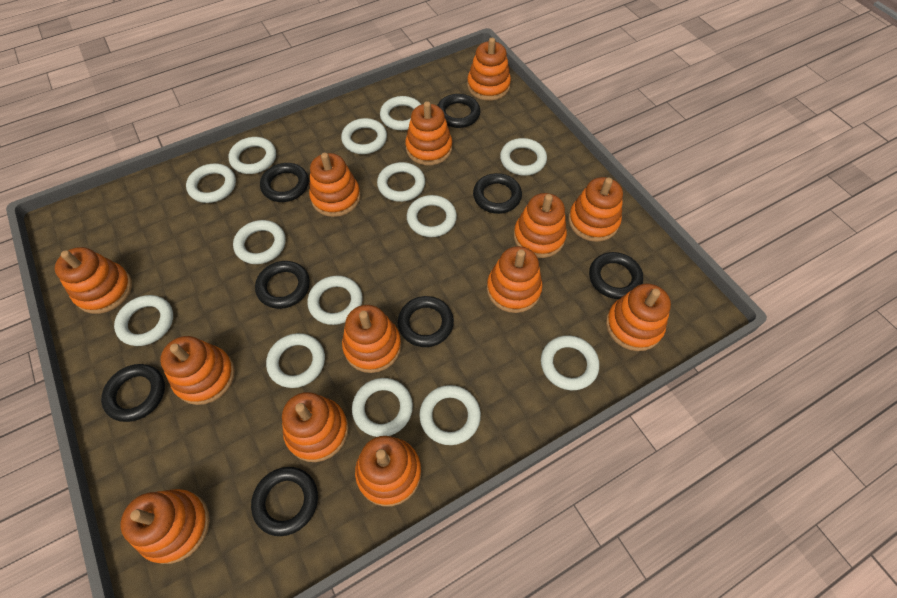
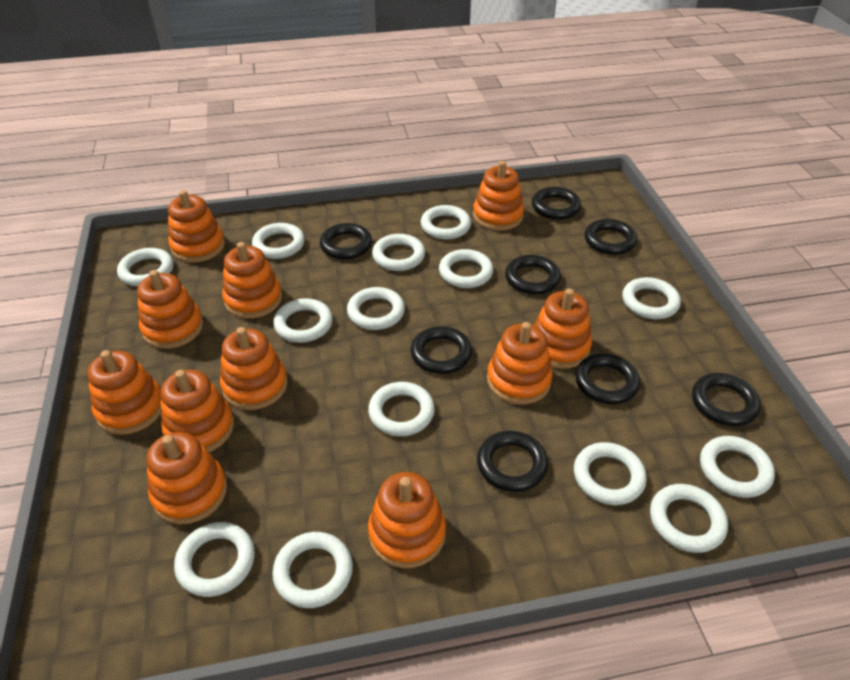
orange stacking toy: 13 -> 11

